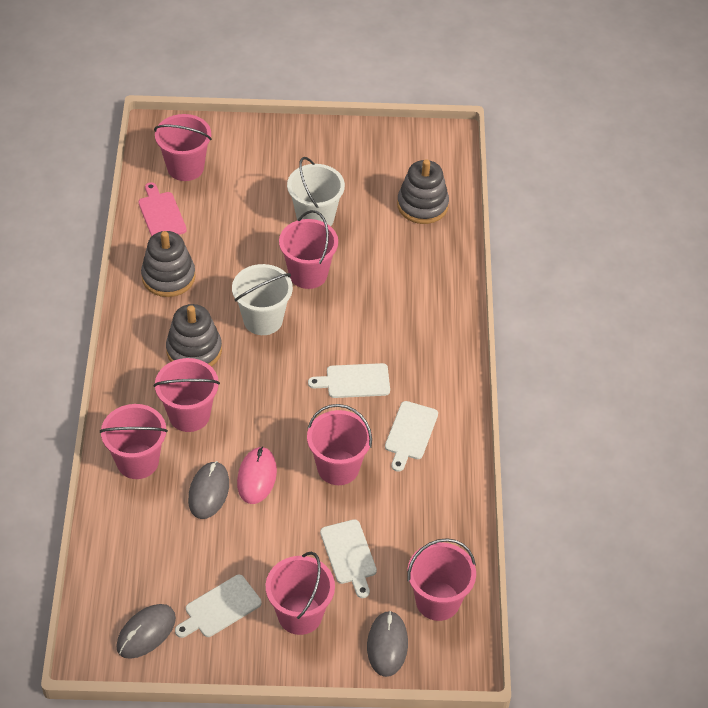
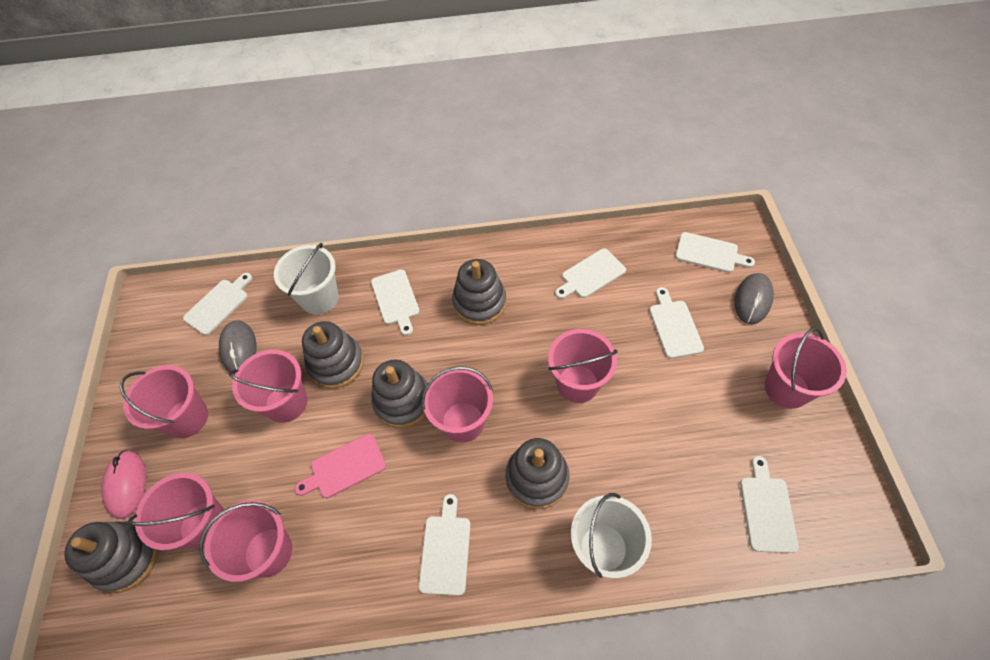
grey mouse: 3 -> 2
grey stacking toy: 3 -> 5
white cutting board: 4 -> 7

